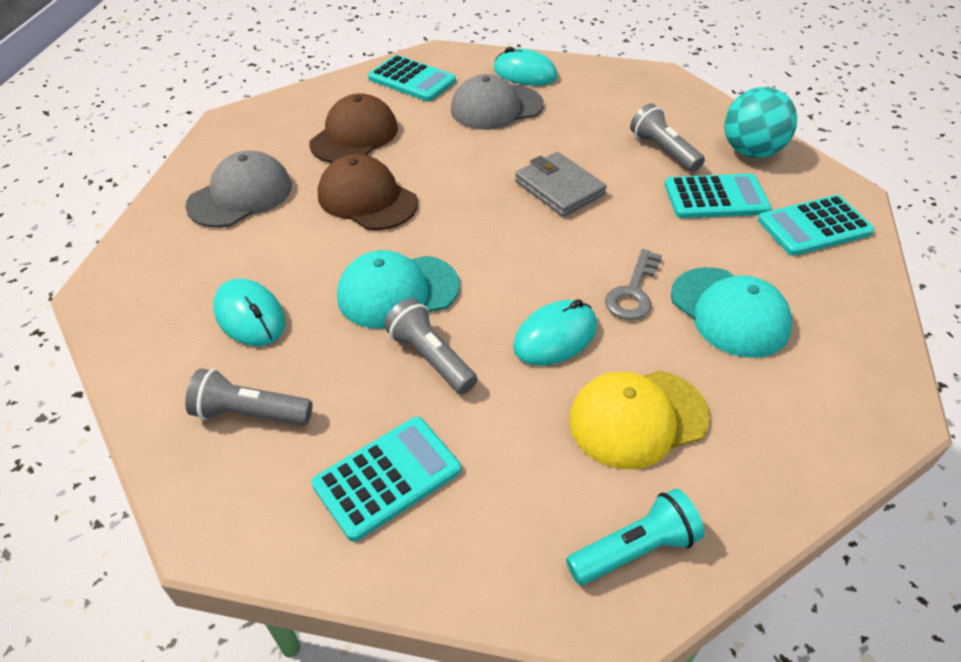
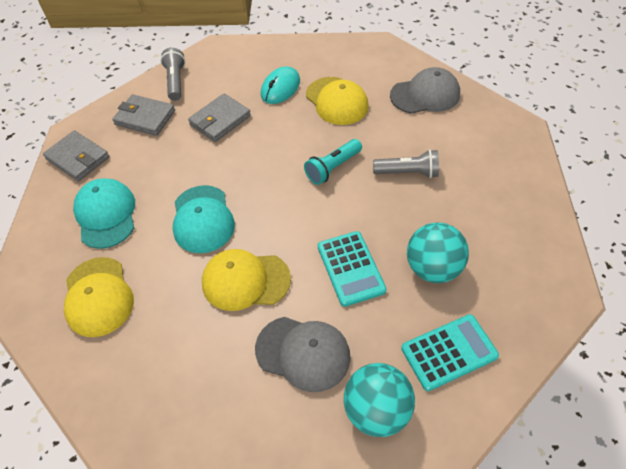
brown cap: 2 -> 0
grey flashlight: 3 -> 2
grey key: 1 -> 0
grey wallet: 1 -> 3
turquoise ball: 1 -> 2
turquoise calculator: 4 -> 2
turquoise mouse: 3 -> 1
yellow cap: 1 -> 3

